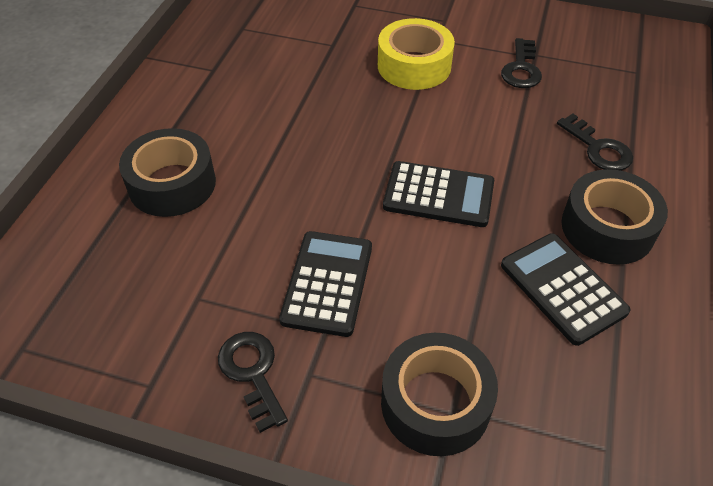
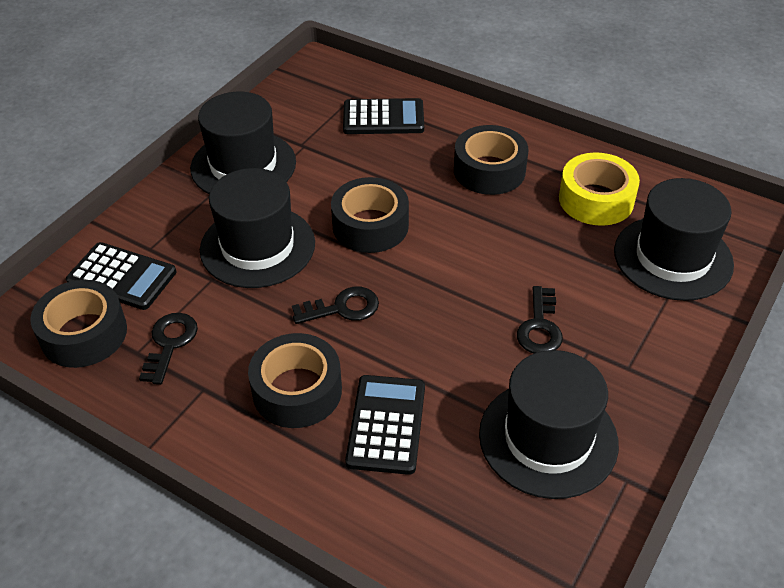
black hat: 0 -> 4
black tape: 3 -> 4

